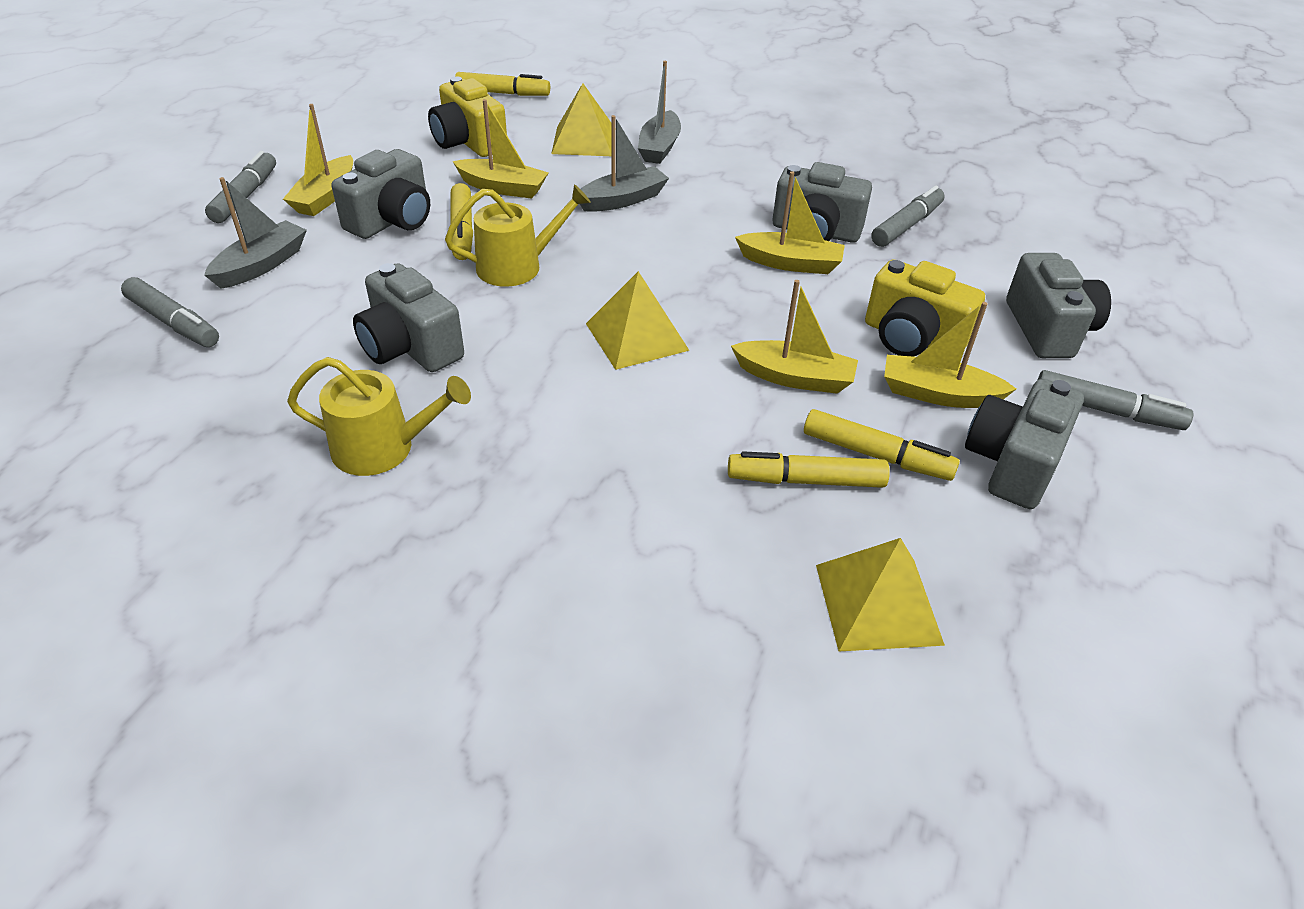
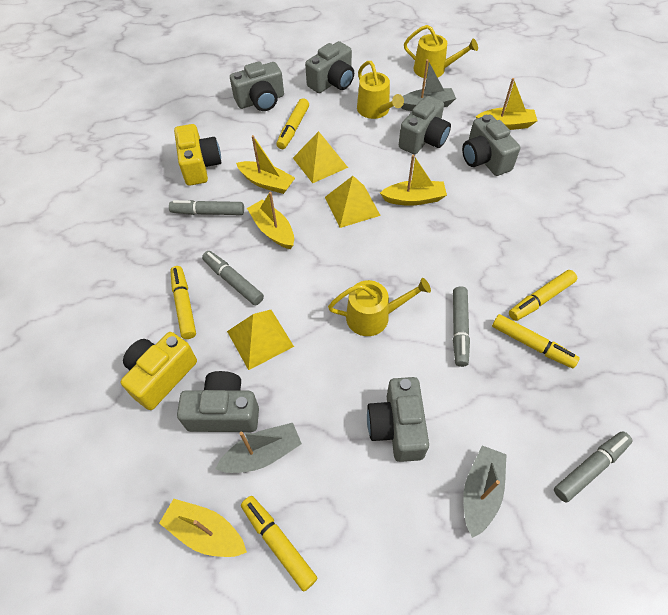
grey camera: 5 -> 6
yellow marker: 4 -> 5
yellow watering can: 2 -> 3

